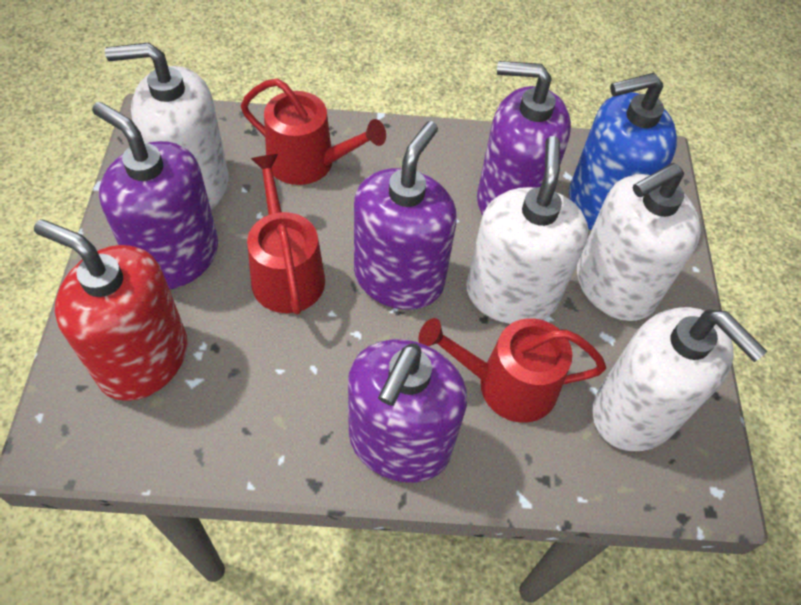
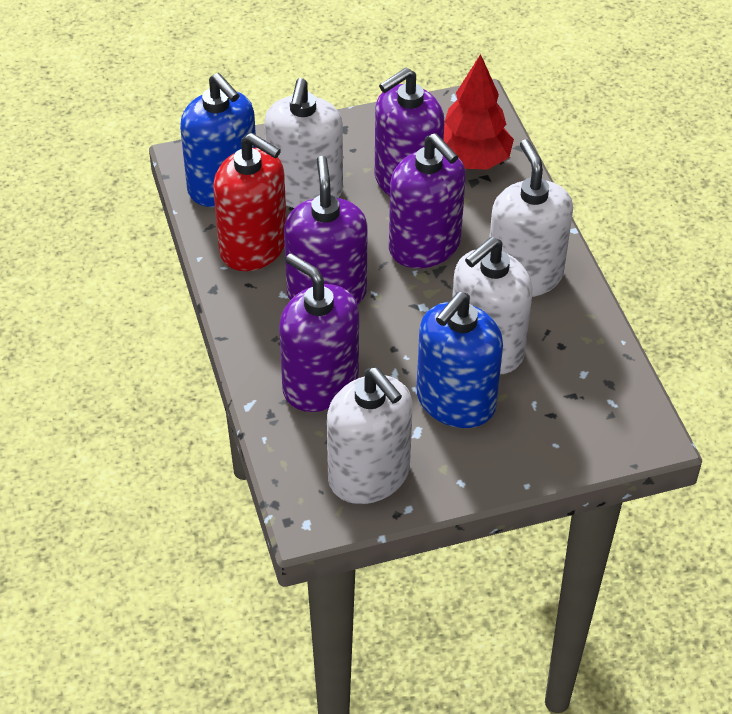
blue soap dispenser: 1 -> 2
red tree: 0 -> 1
red watering can: 3 -> 0

